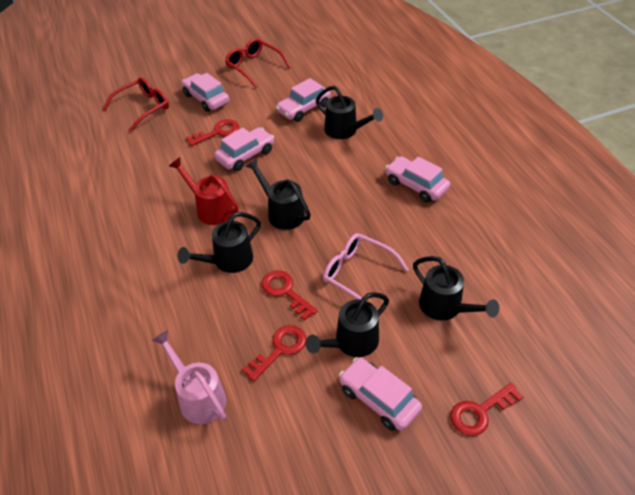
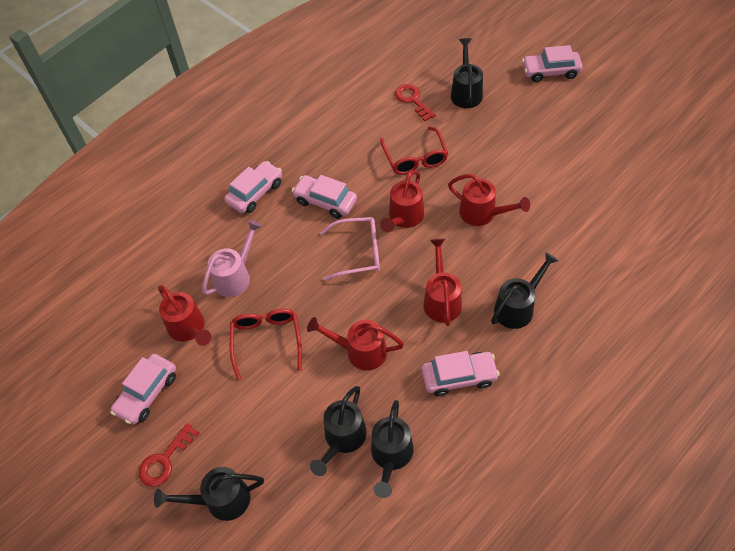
red key: 4 -> 2
red watering can: 1 -> 5

